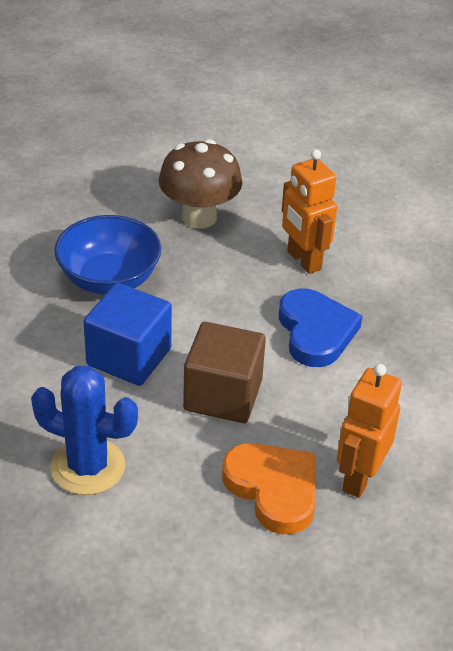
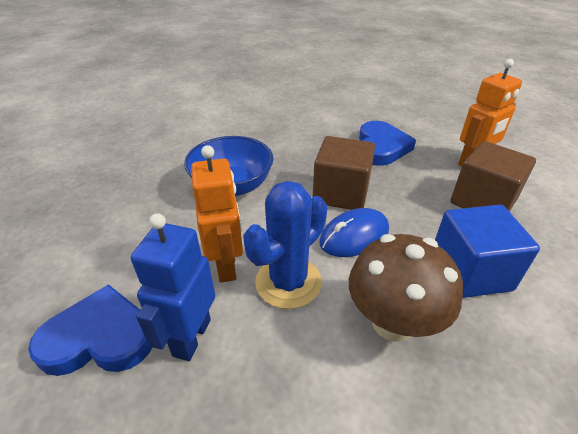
blue heart: 1 -> 2
blue mouse: 0 -> 1
blue robot: 0 -> 1
brown cube: 1 -> 2
orange heart: 1 -> 0

